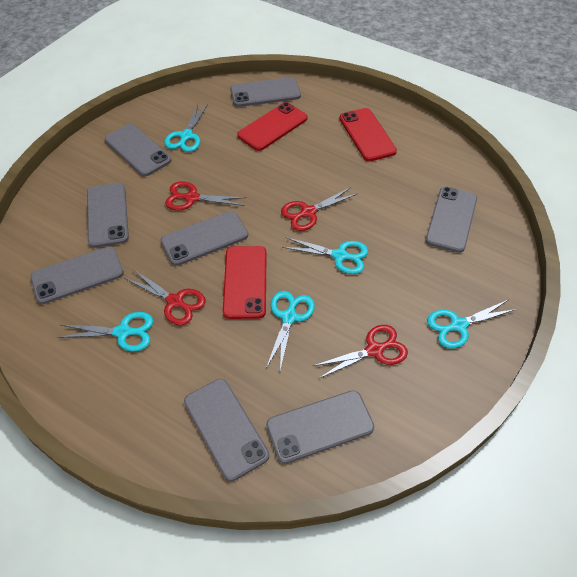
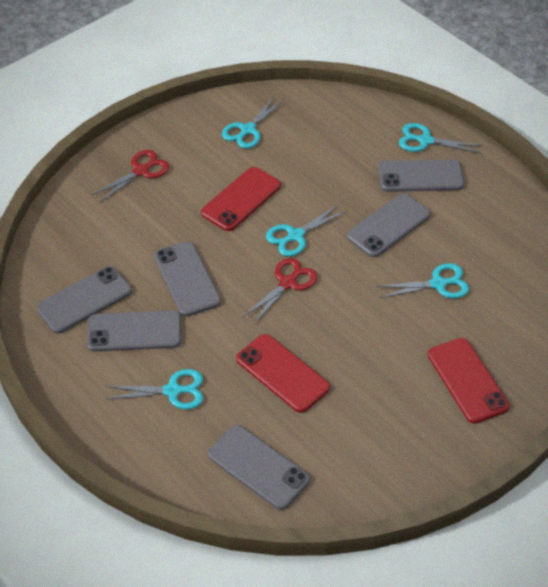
grey phone: 8 -> 6
red scissors: 4 -> 2

